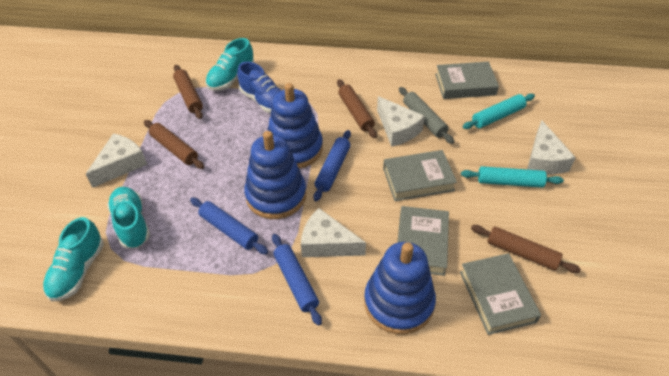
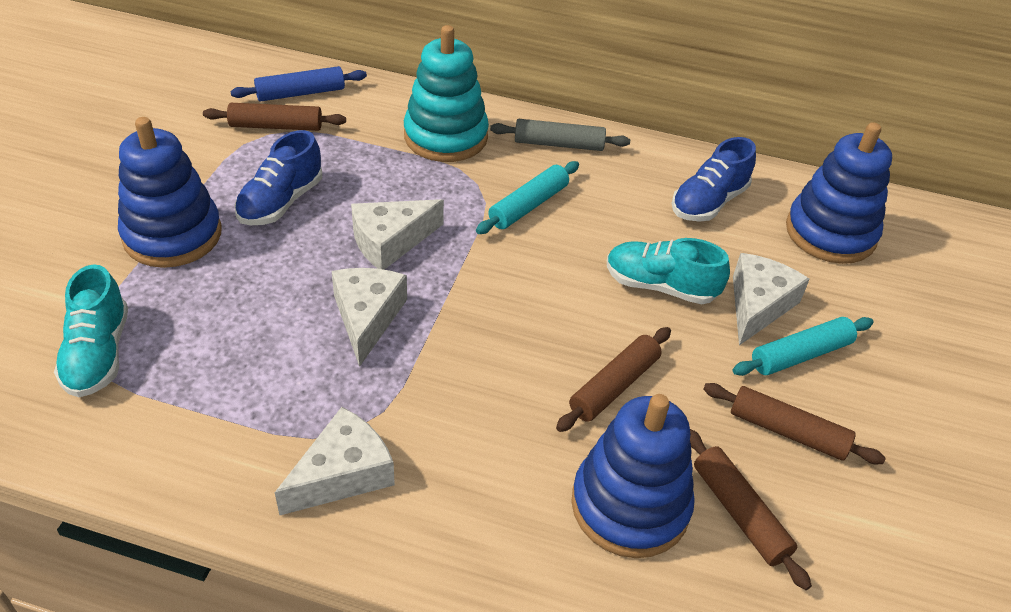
blue rolling pin: 3 -> 1
blue shoe: 1 -> 2
grey book: 4 -> 0
turquoise shoe: 3 -> 2
turquoise stacking toy: 0 -> 1

